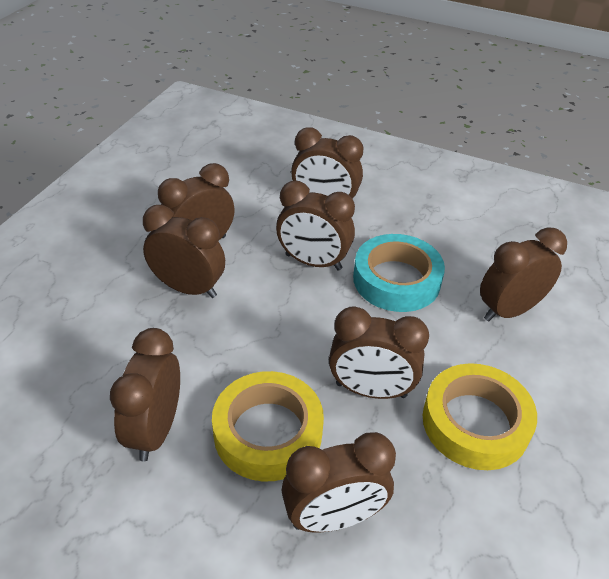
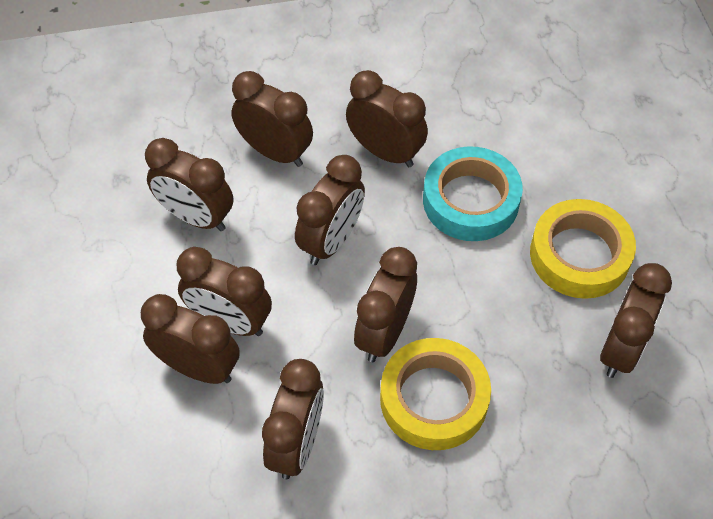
brown clock: 8 -> 9

